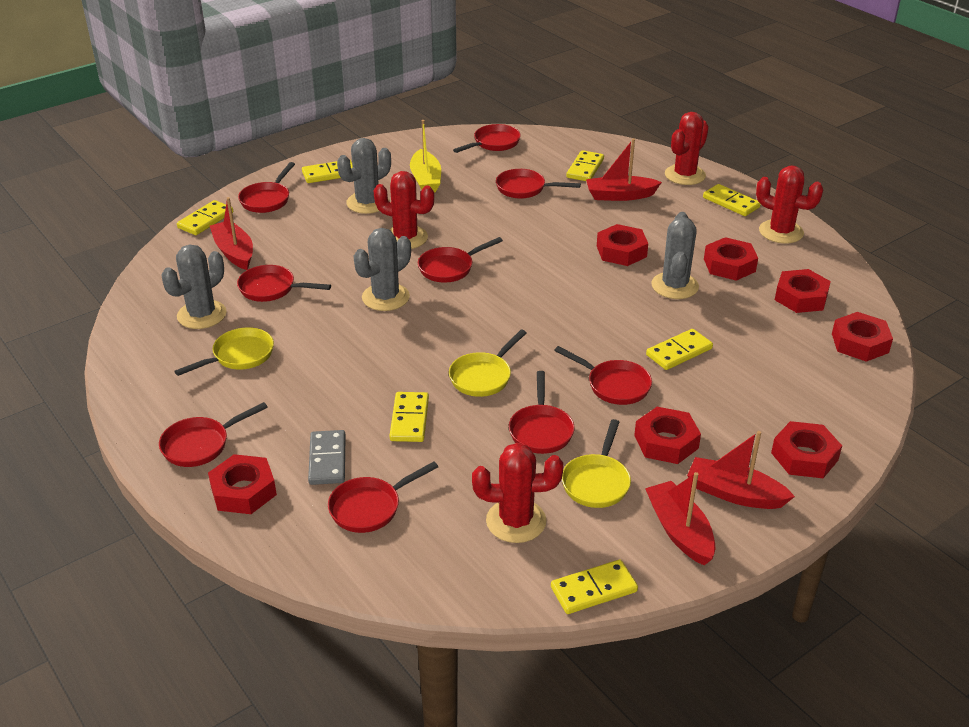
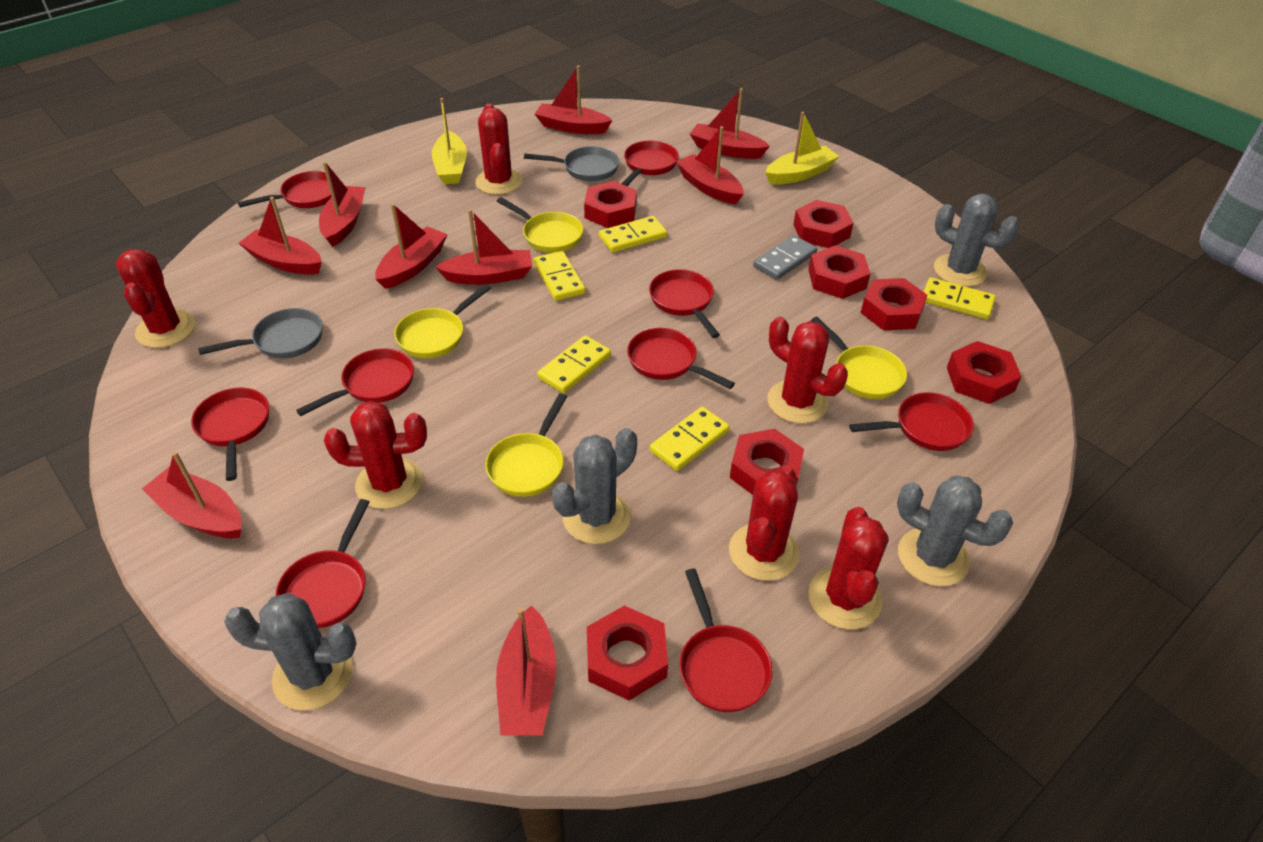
grey pan: 0 -> 2
red boat: 4 -> 9
red cactus: 4 -> 6
yellow boat: 1 -> 2
yellow domino: 7 -> 5
yellow pan: 3 -> 4

